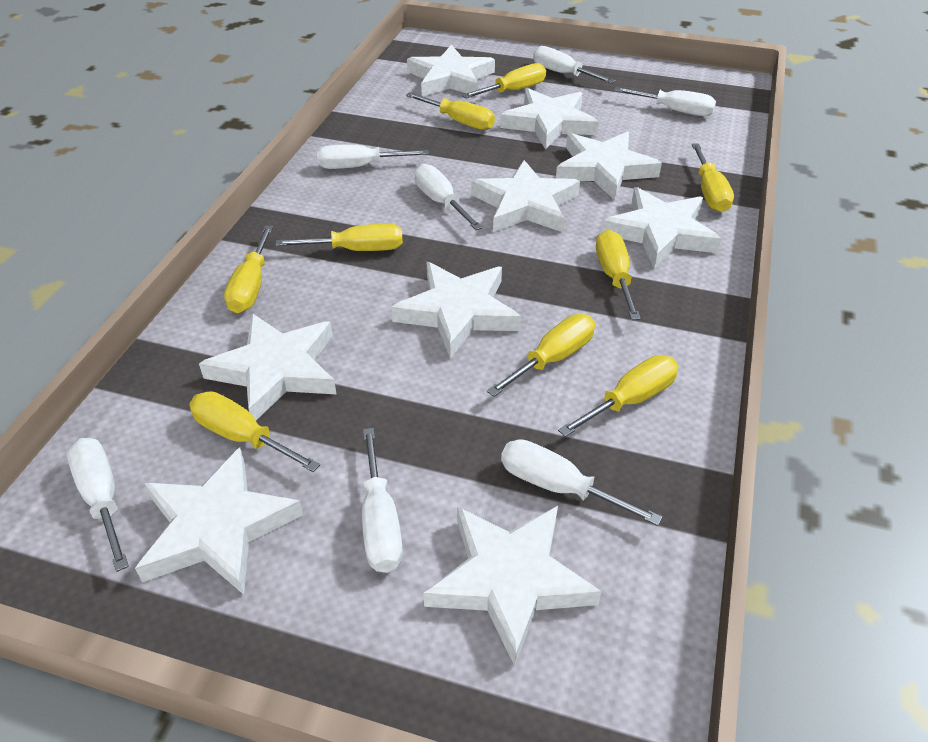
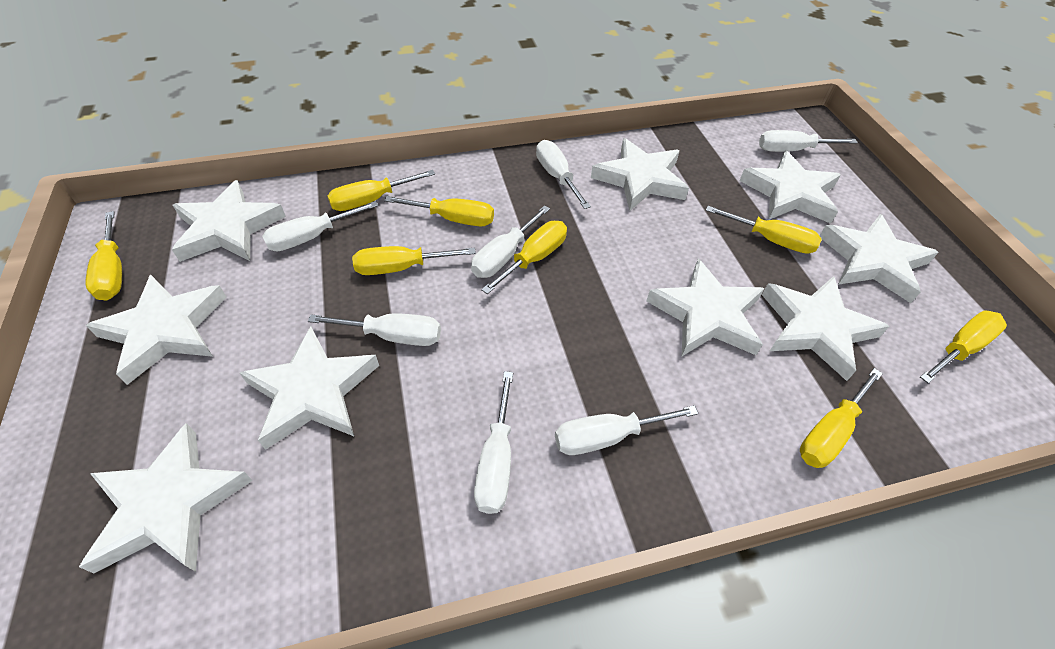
yellow screwdriver: 9 -> 8

